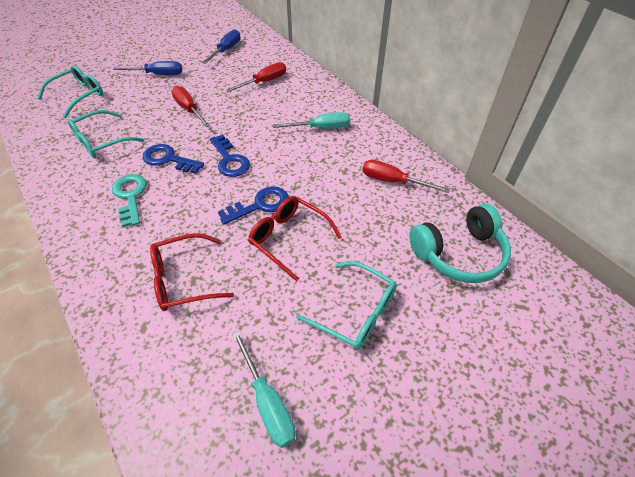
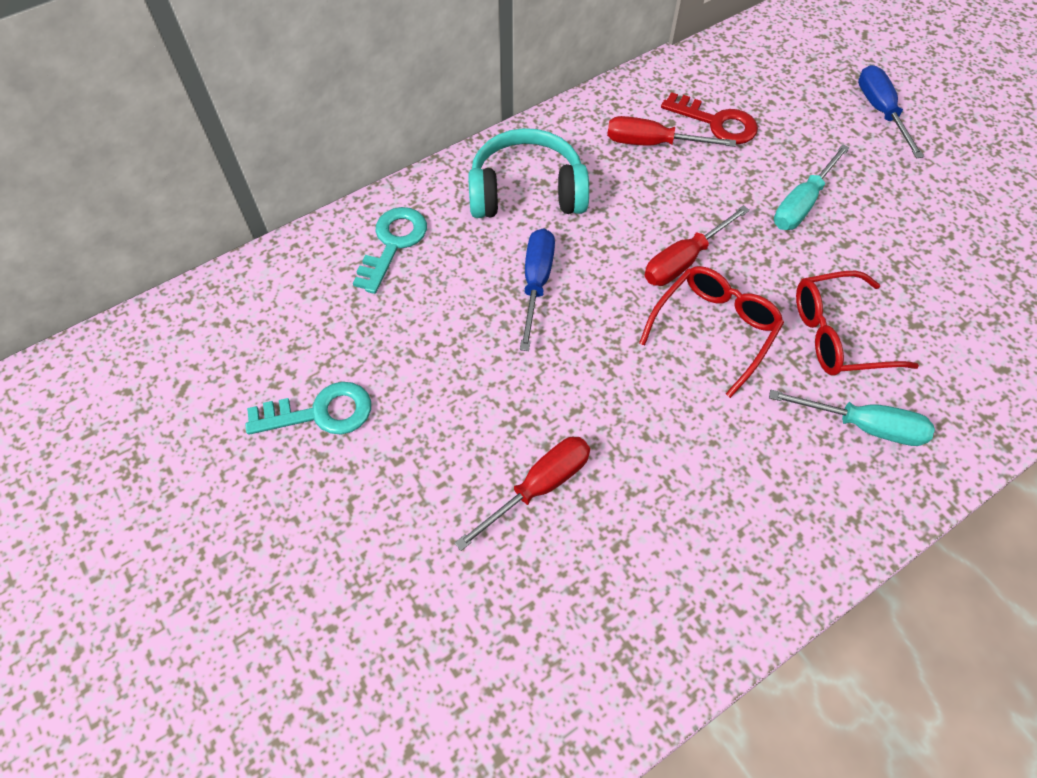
blue key: 3 -> 0
red key: 0 -> 1
turquoise glasses: 3 -> 0
turquoise key: 1 -> 2

